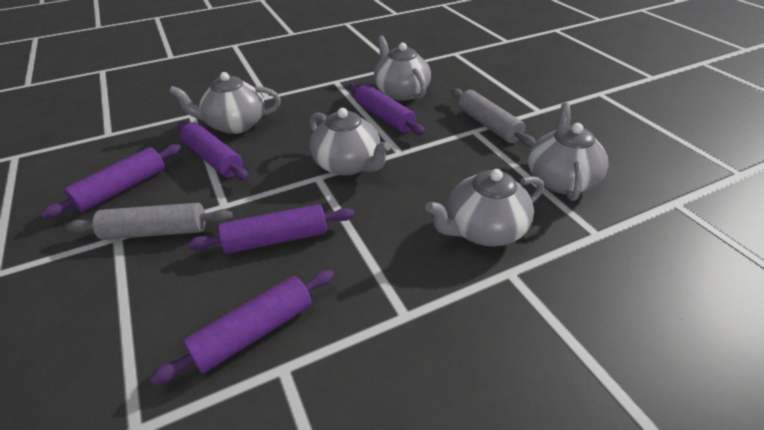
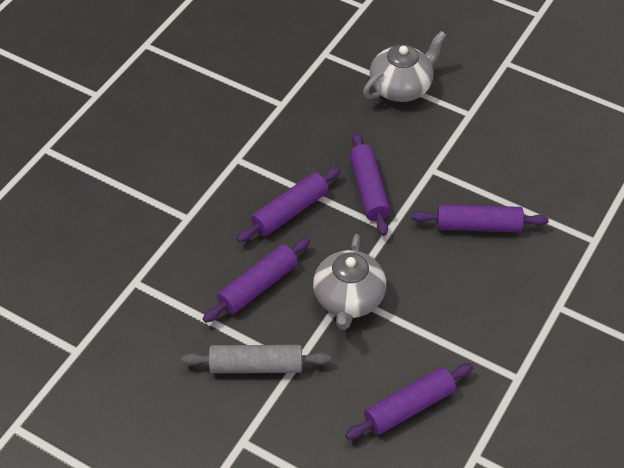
grey rolling pin: 2 -> 1
grey teapot: 5 -> 2

